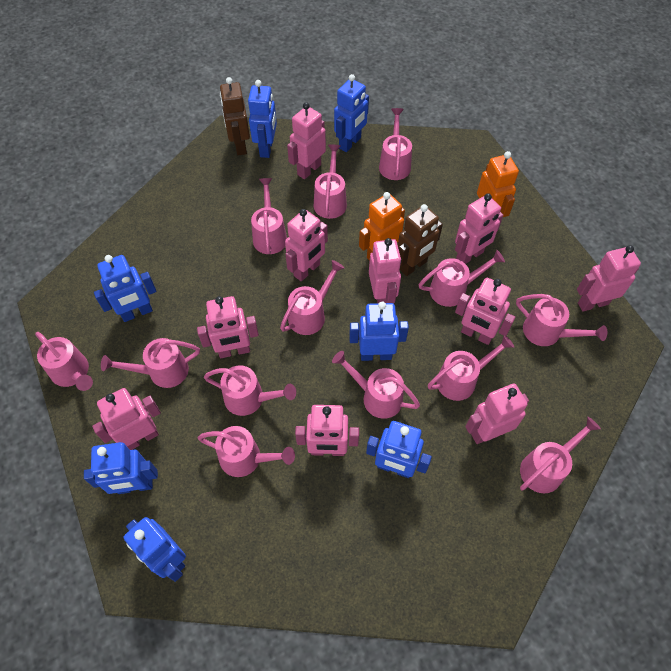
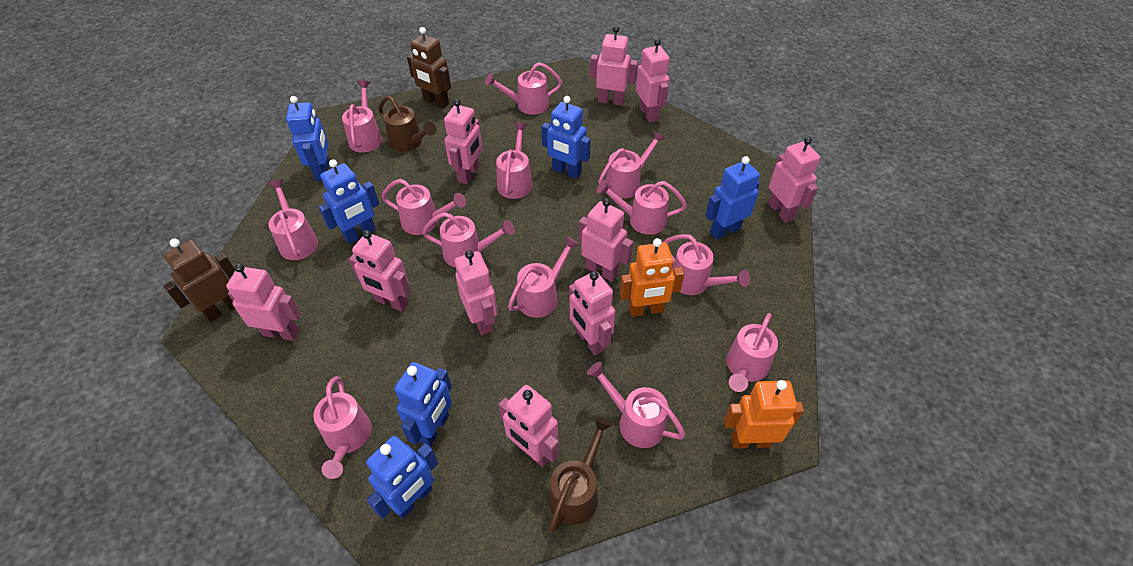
blue robot: 7 -> 6
brown watering can: 0 -> 2

